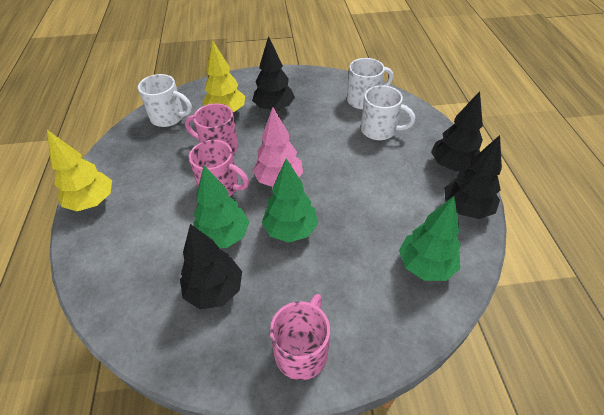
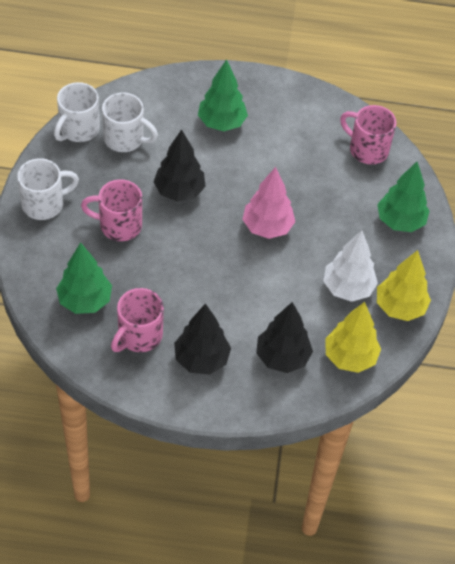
black tree: 4 -> 3
white tree: 0 -> 1

